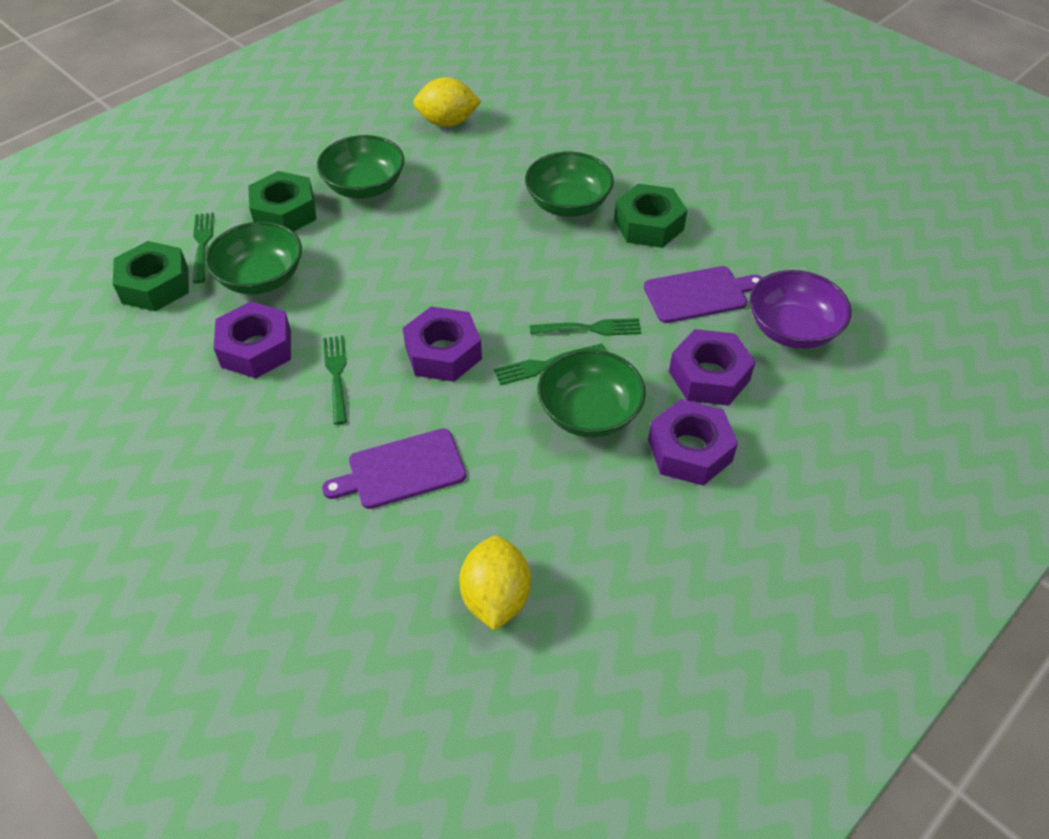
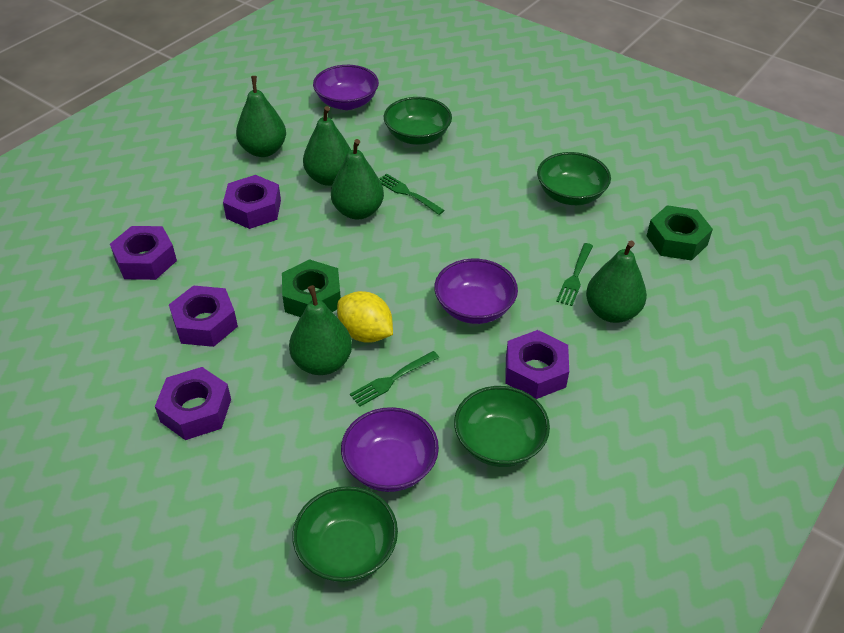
green fork: 4 -> 3
green nut: 3 -> 2
green pear: 0 -> 5
purple bowl: 1 -> 3
purple cutting board: 2 -> 0
purple nut: 4 -> 5
yellow lemon: 2 -> 1

